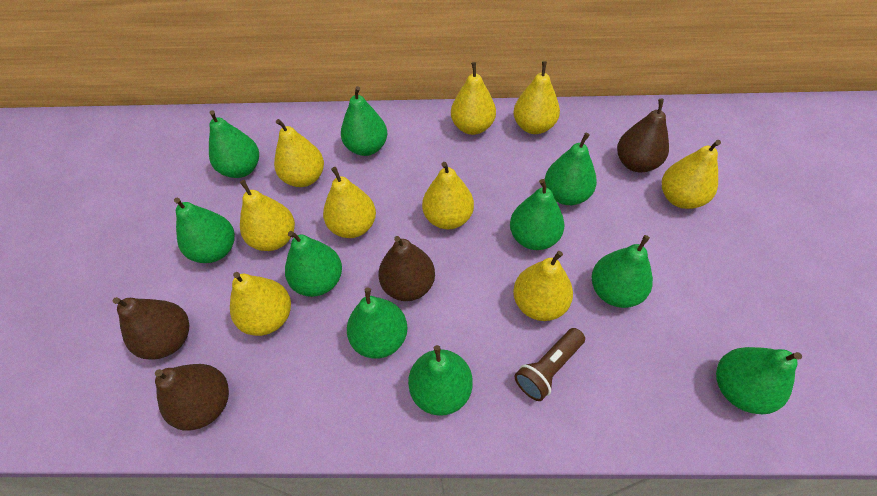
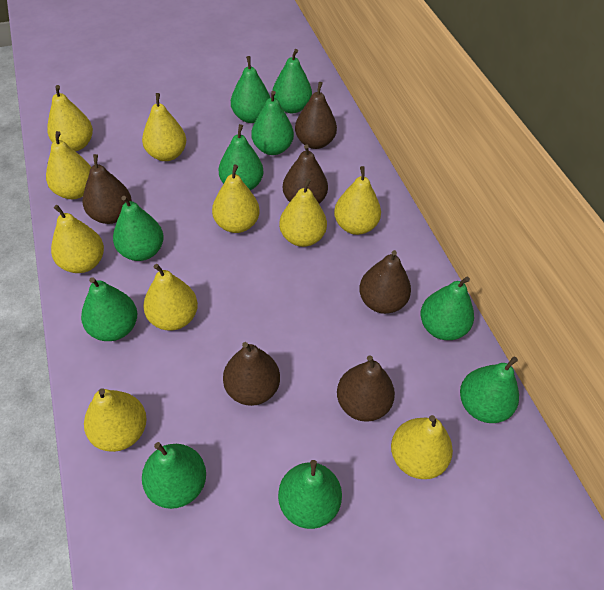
brown flashlight: 1 -> 0
brown pear: 4 -> 6
yellow pear: 9 -> 10

